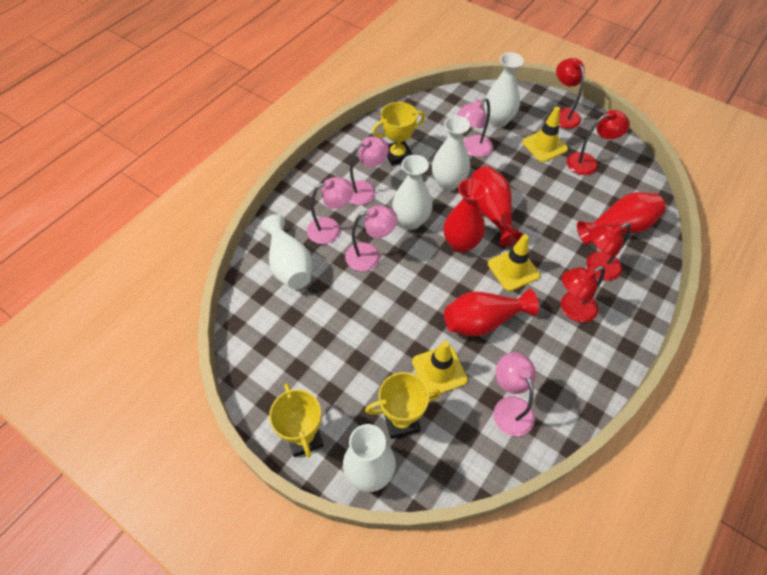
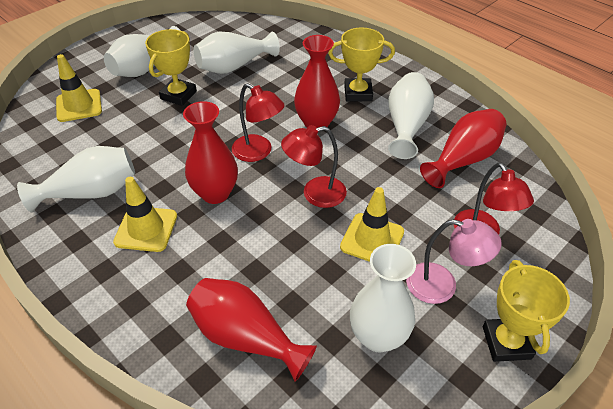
pink lamp: 5 -> 1
red lamp: 4 -> 3

